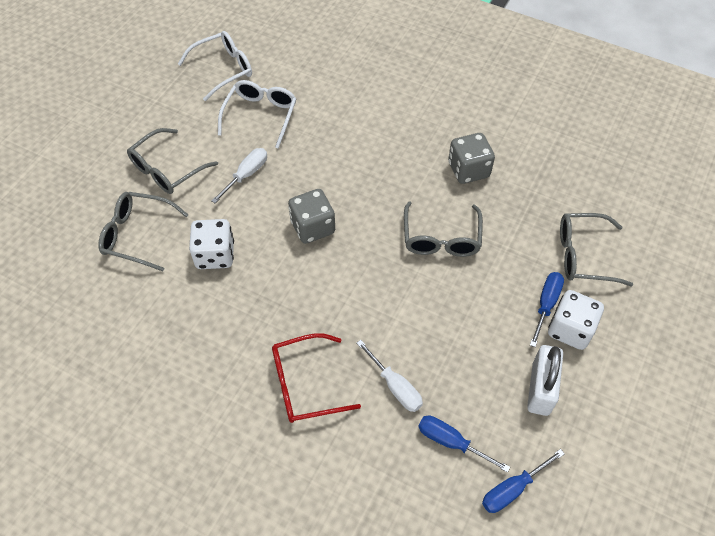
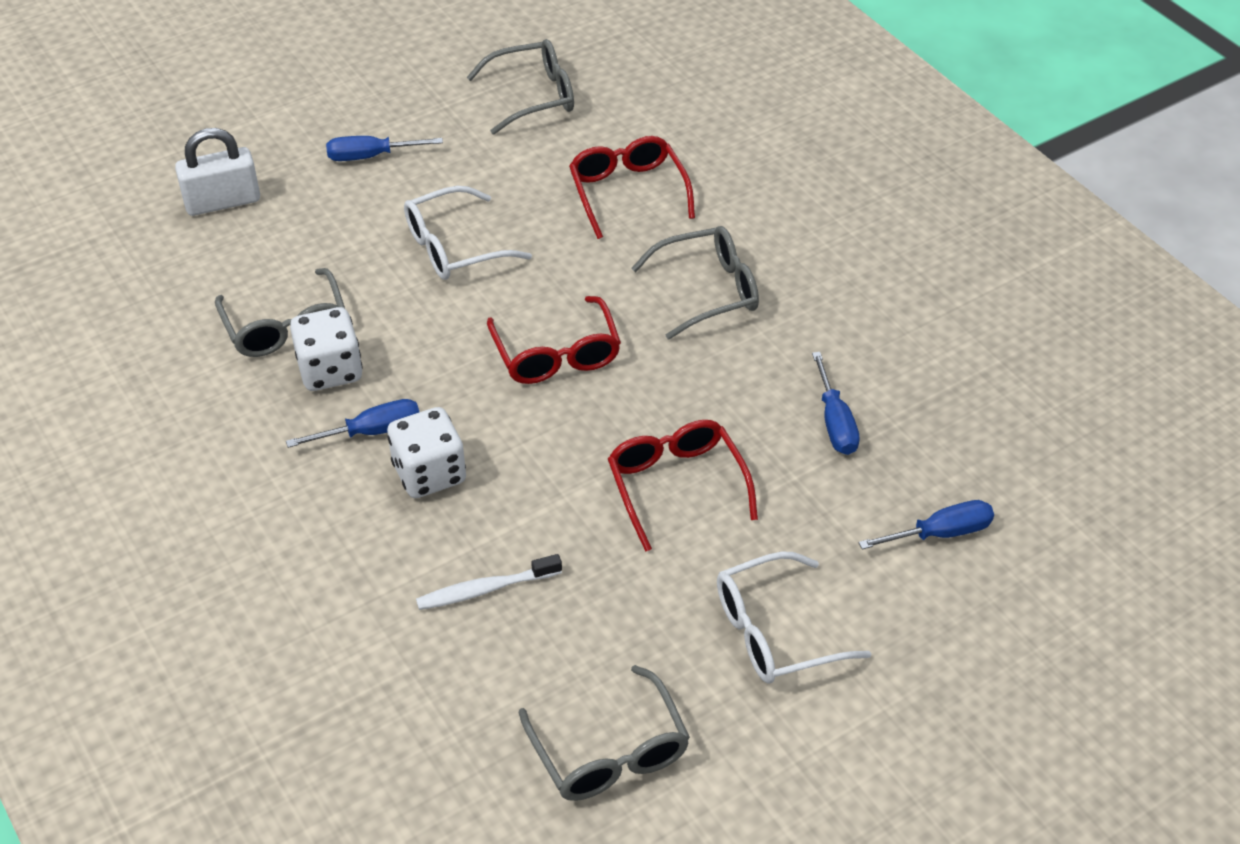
blue screwdriver: 3 -> 4
grey dice: 2 -> 0
red glasses: 1 -> 3
white screwdriver: 2 -> 0
white toothbrush: 0 -> 1

